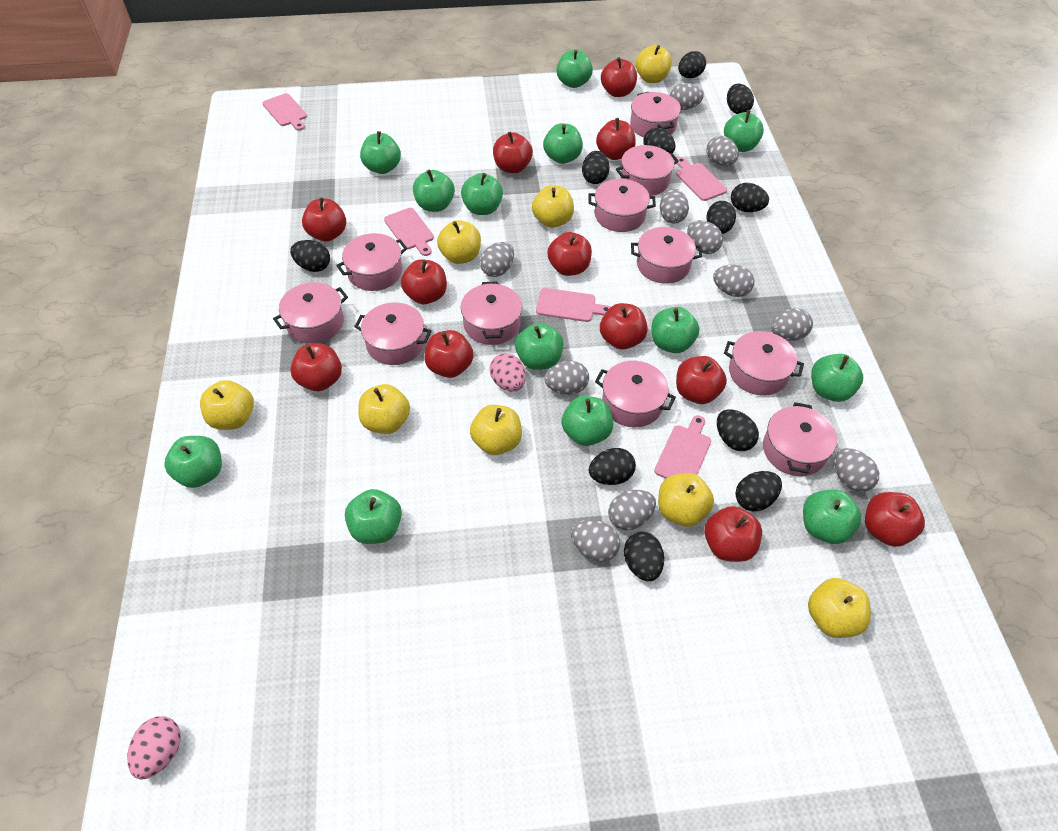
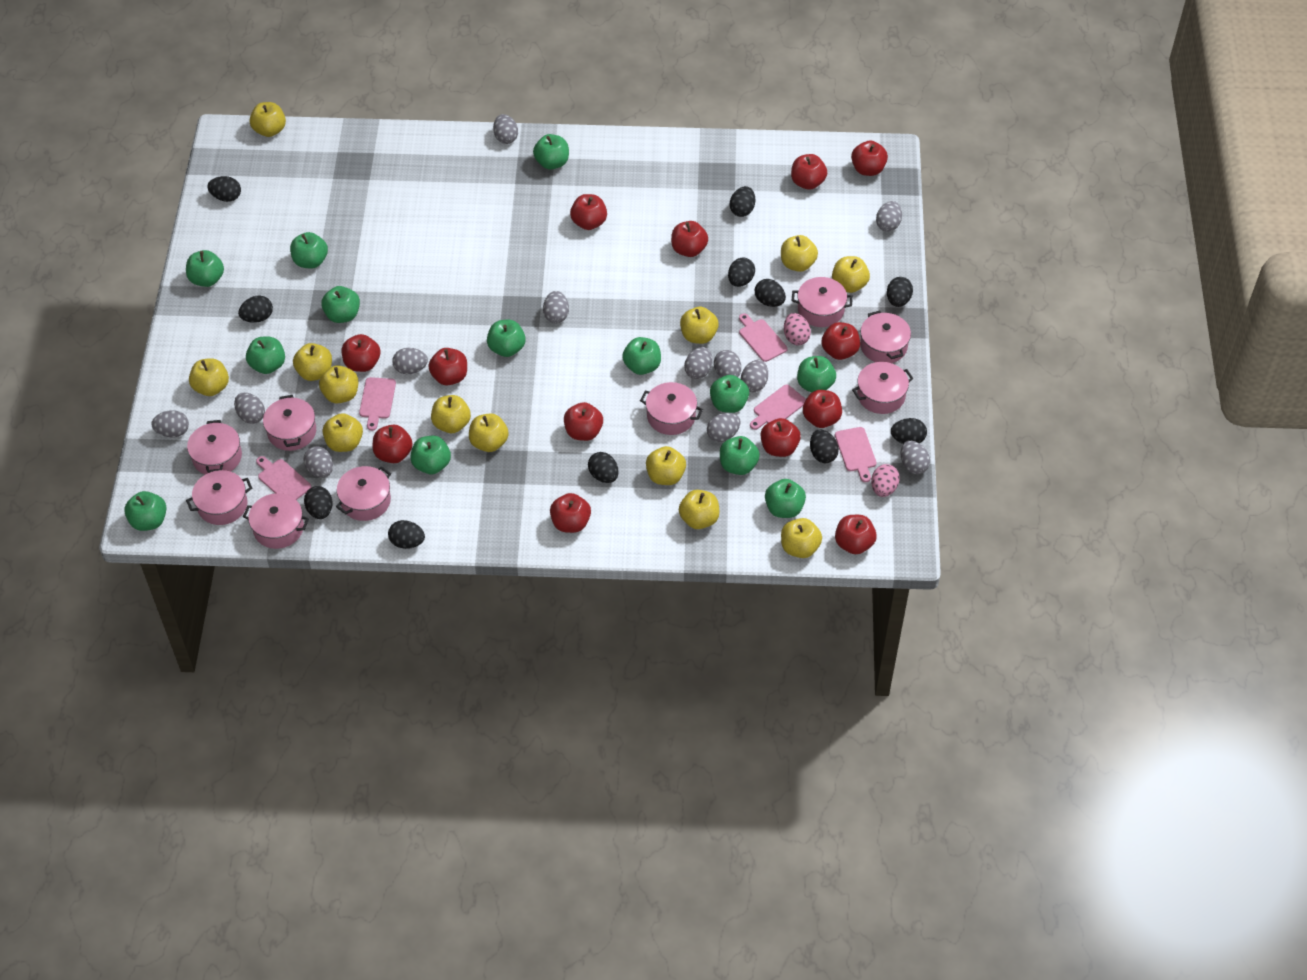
grey egg: 11 -> 12
pink pot: 11 -> 9
red apple: 12 -> 13
yellow apple: 8 -> 13

